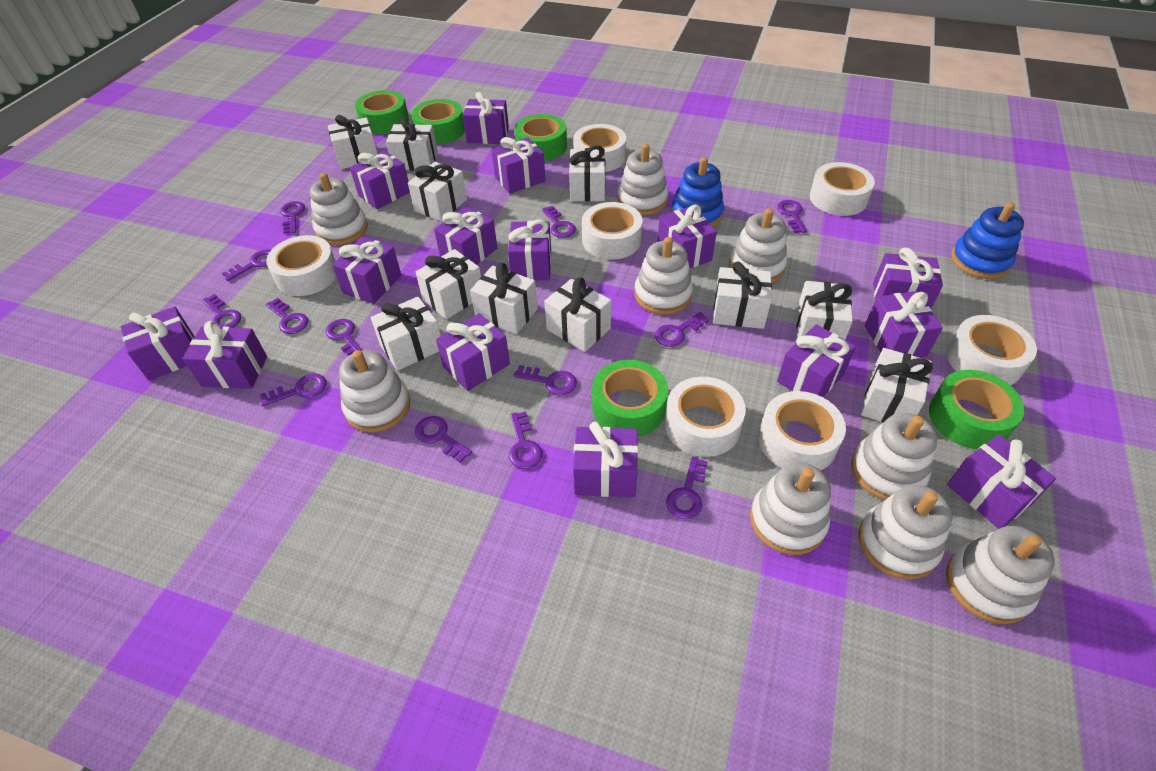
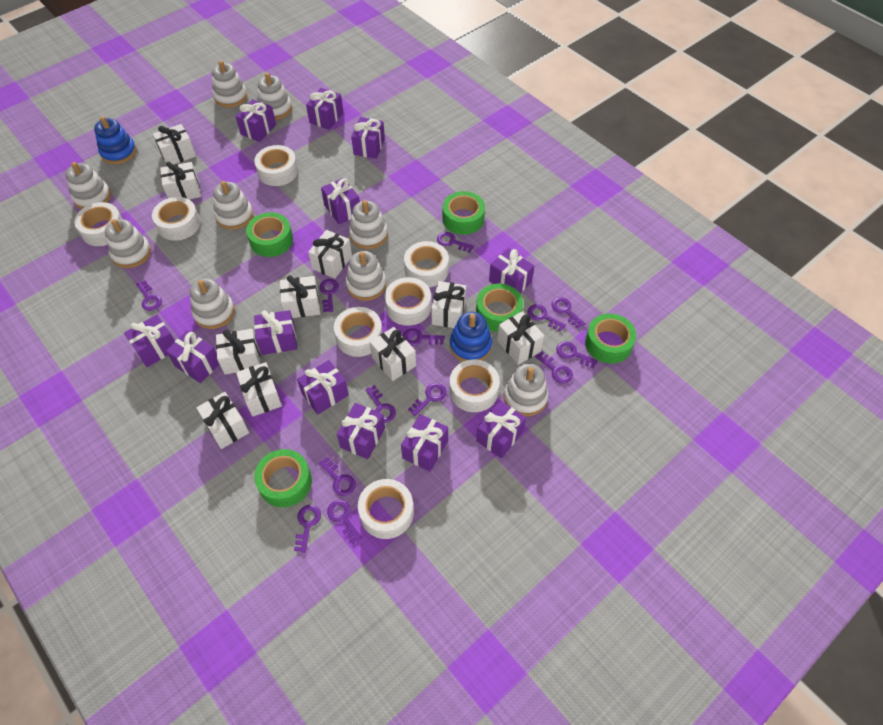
purple gift: 15 -> 12
white gift: 11 -> 10
white tape: 7 -> 8

